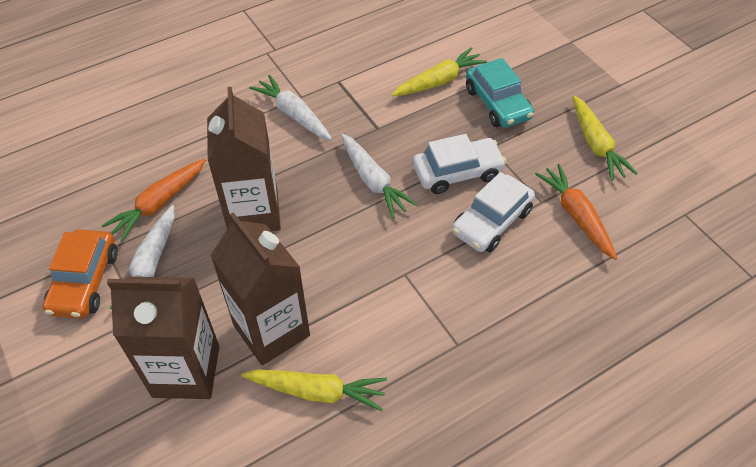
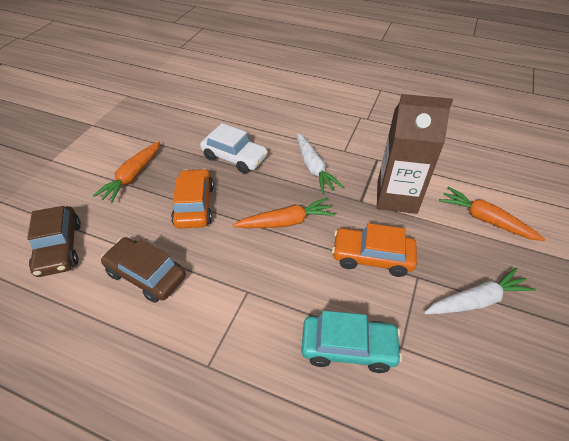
brown car: 0 -> 2
brown carton: 3 -> 1
orange car: 1 -> 2
orange carrot: 2 -> 3
white car: 2 -> 1
white carrot: 3 -> 2
yellow carrot: 3 -> 0

